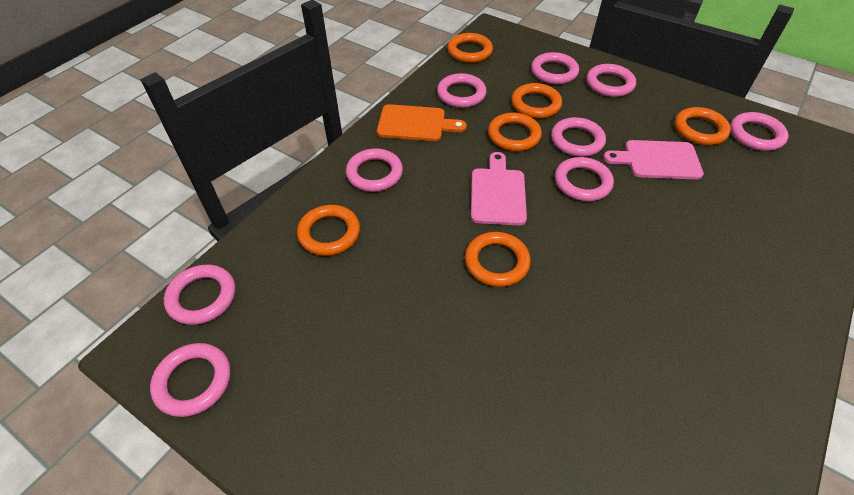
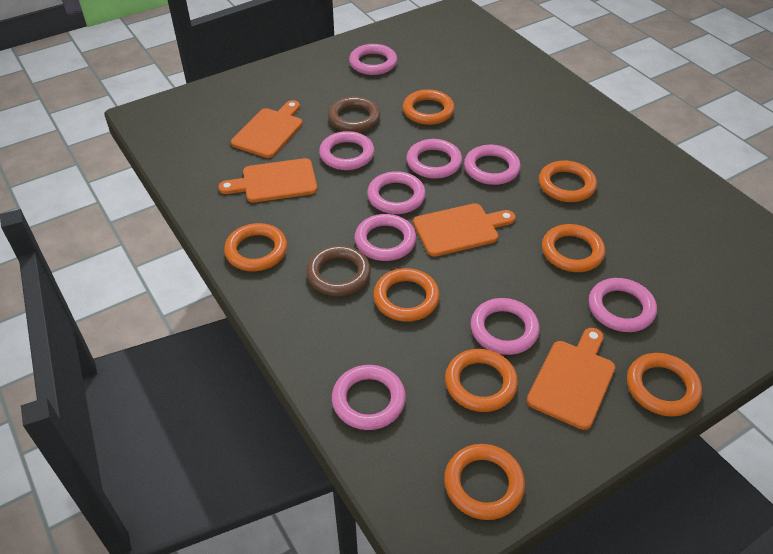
brown ring: 0 -> 2
orange cutting board: 1 -> 4
orange ring: 6 -> 8
pink cutting board: 2 -> 0

